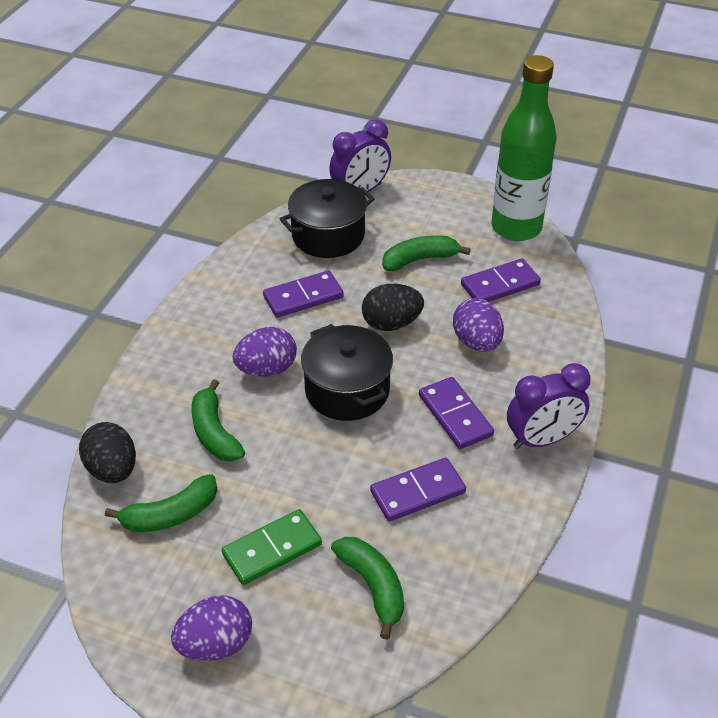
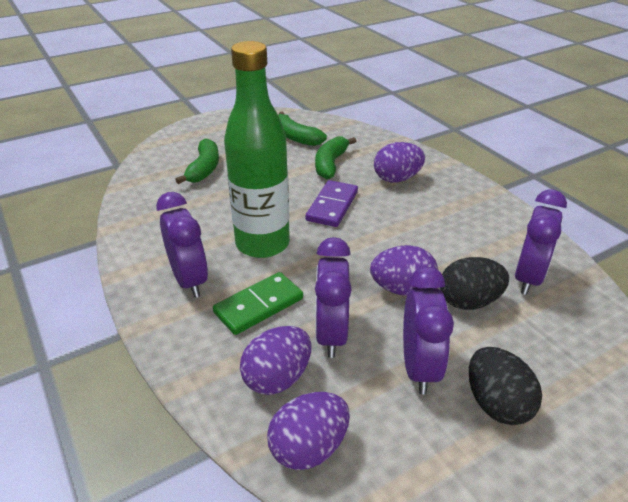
black pot: 2 -> 0
green banana: 4 -> 3
purple clock: 2 -> 4
purple domino: 4 -> 1
purple egg: 3 -> 4

